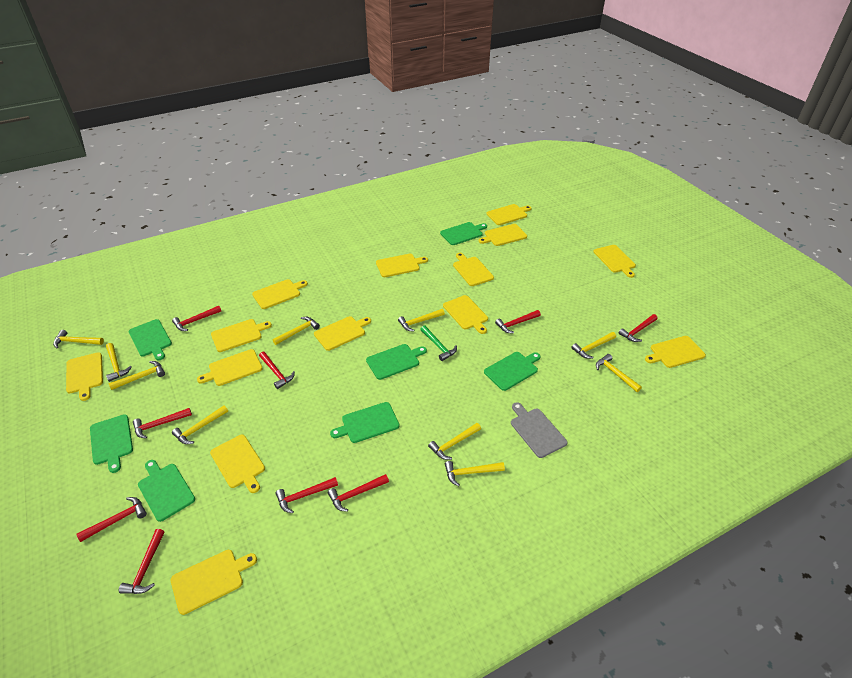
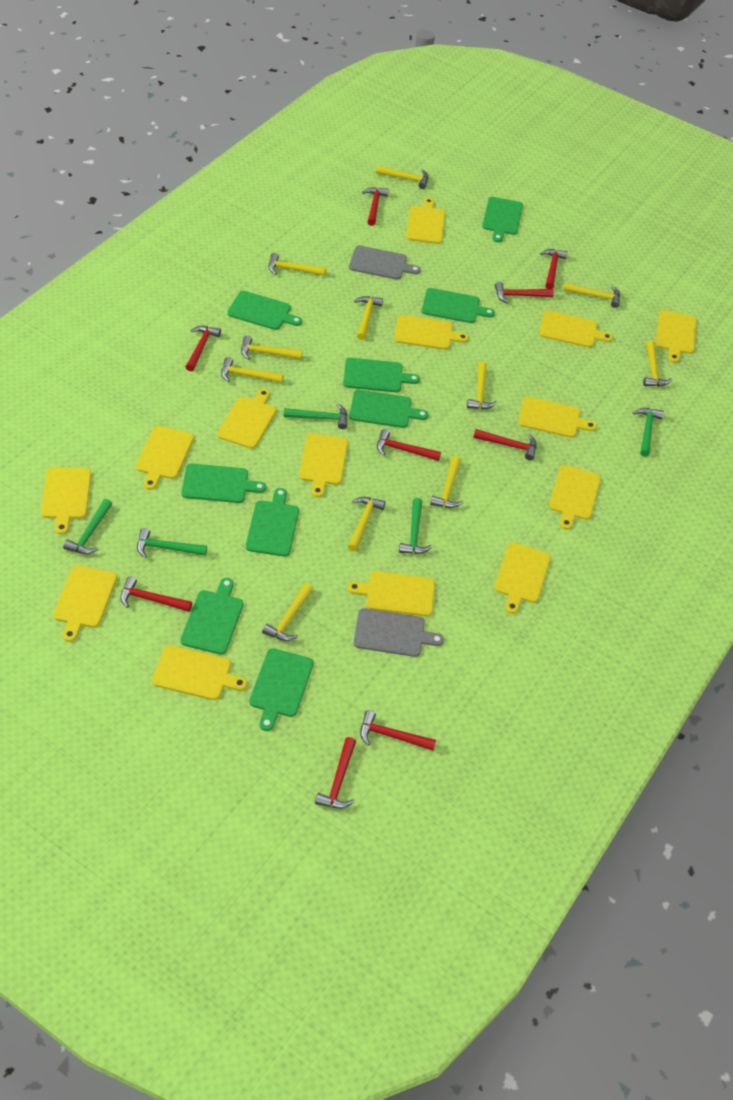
green cutting board: 7 -> 9
green hammer: 1 -> 5
grey cutting board: 1 -> 2
yellow hammer: 10 -> 11

